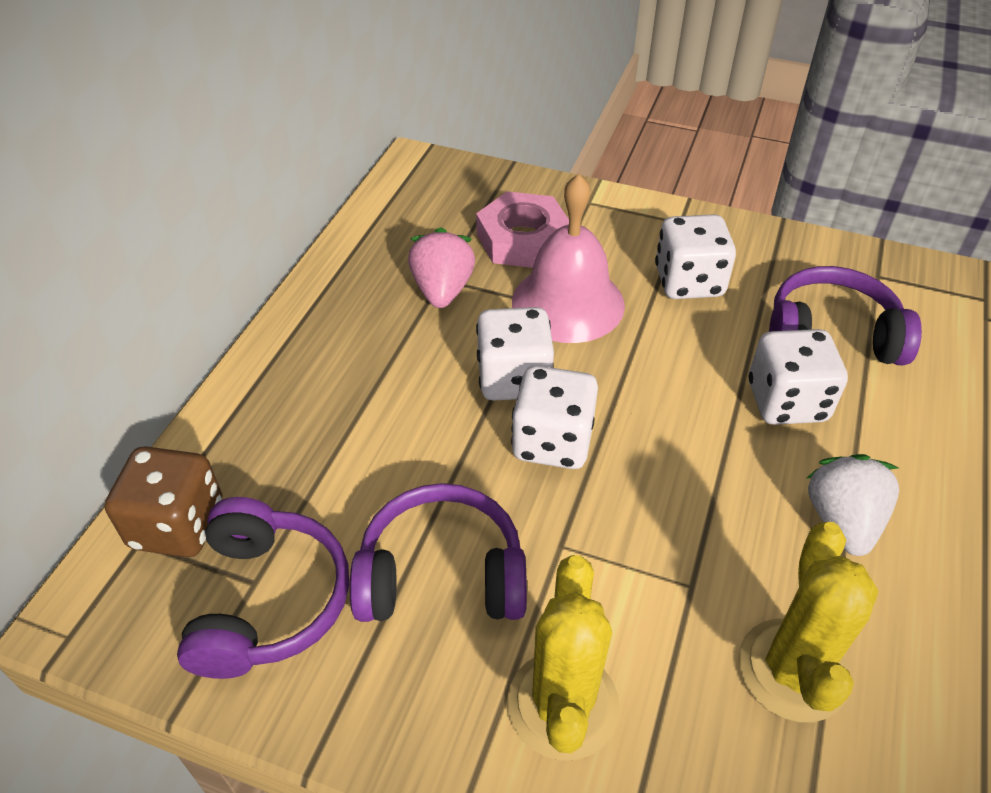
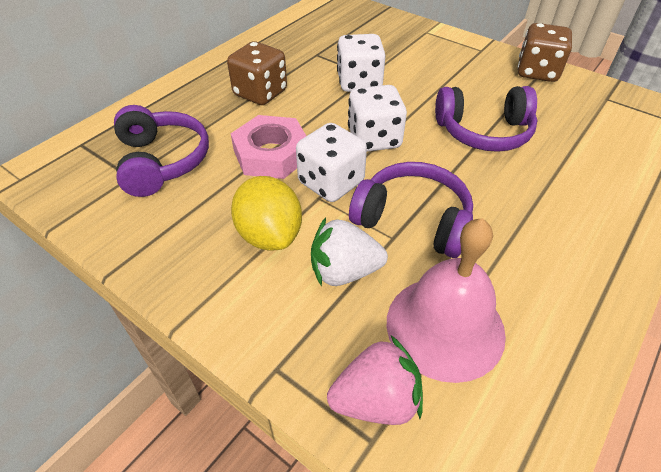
brown dice: 1 -> 2
white dice: 4 -> 3
yellow cactus: 2 -> 0
yellow lemon: 0 -> 1

